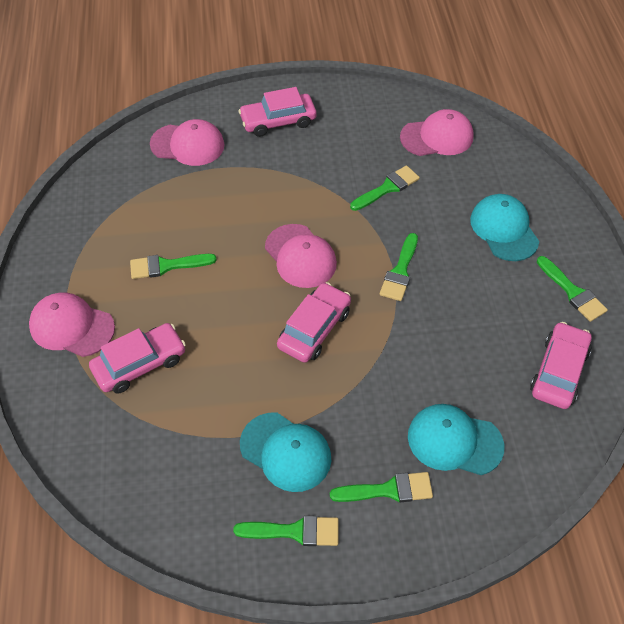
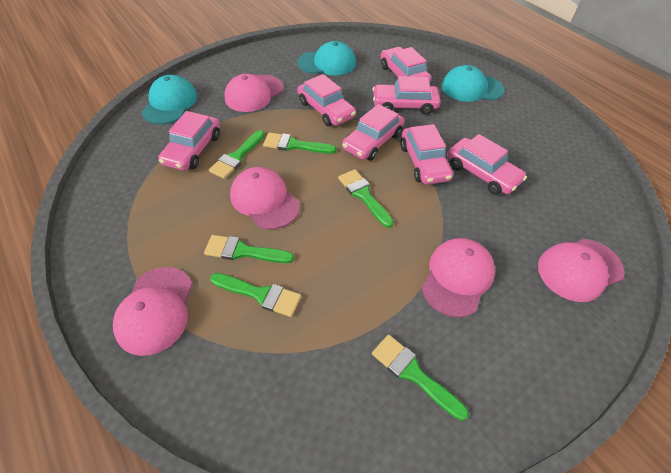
pink cap: 4 -> 5
pink car: 4 -> 7

